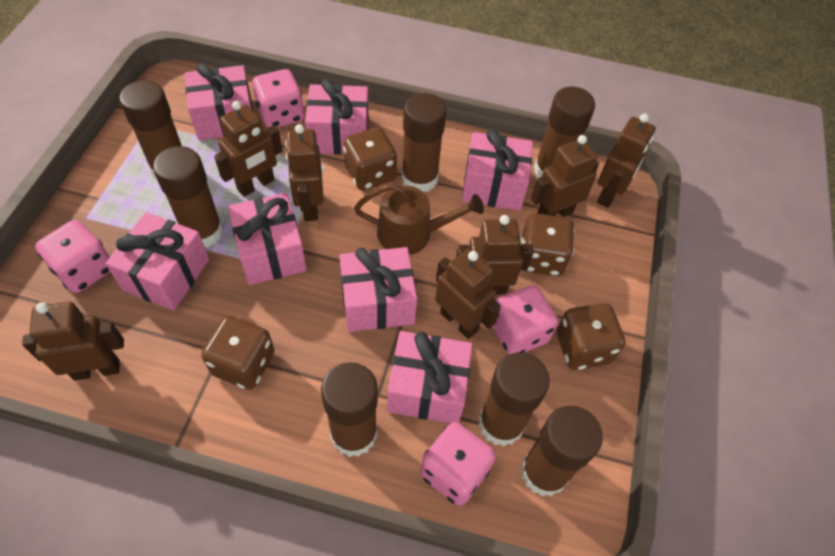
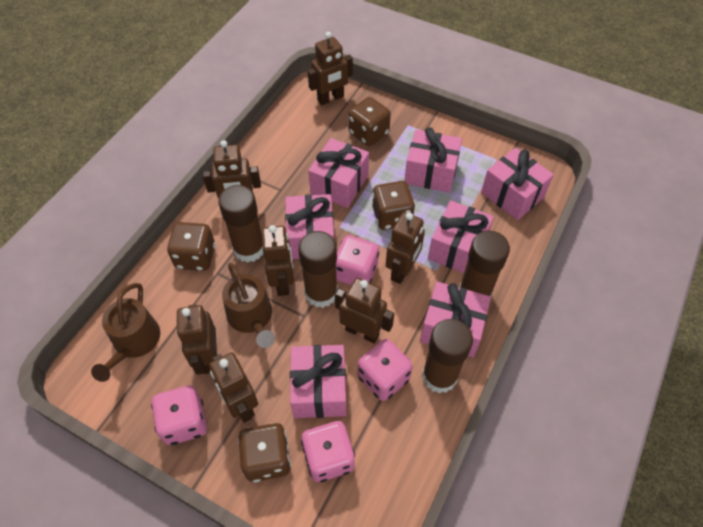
brown glue stick: 7 -> 4
brown watering can: 1 -> 2

